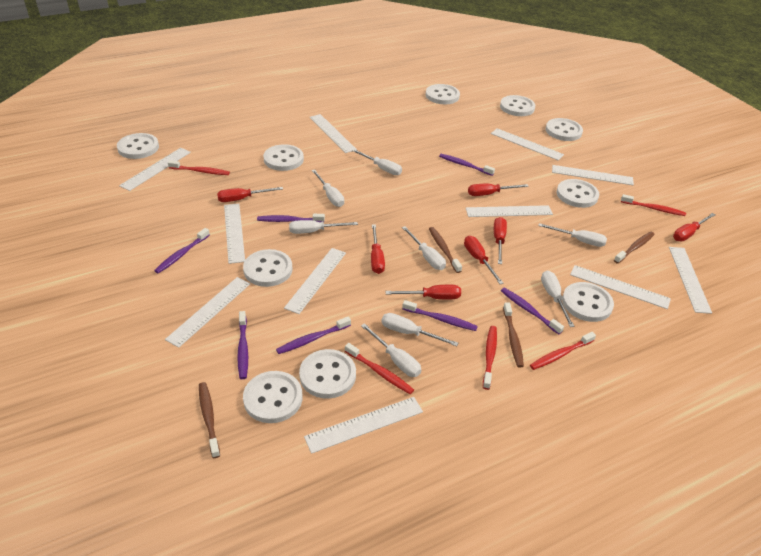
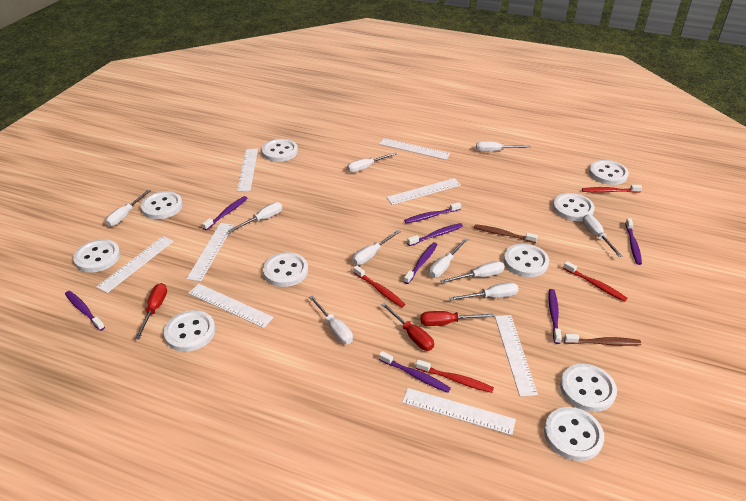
brown toothbrush: 4 -> 2
purple toothbrush: 7 -> 8
red screwdriver: 7 -> 3
red toothbrush: 5 -> 4
white ruler: 11 -> 8
white screwdriver: 8 -> 10

